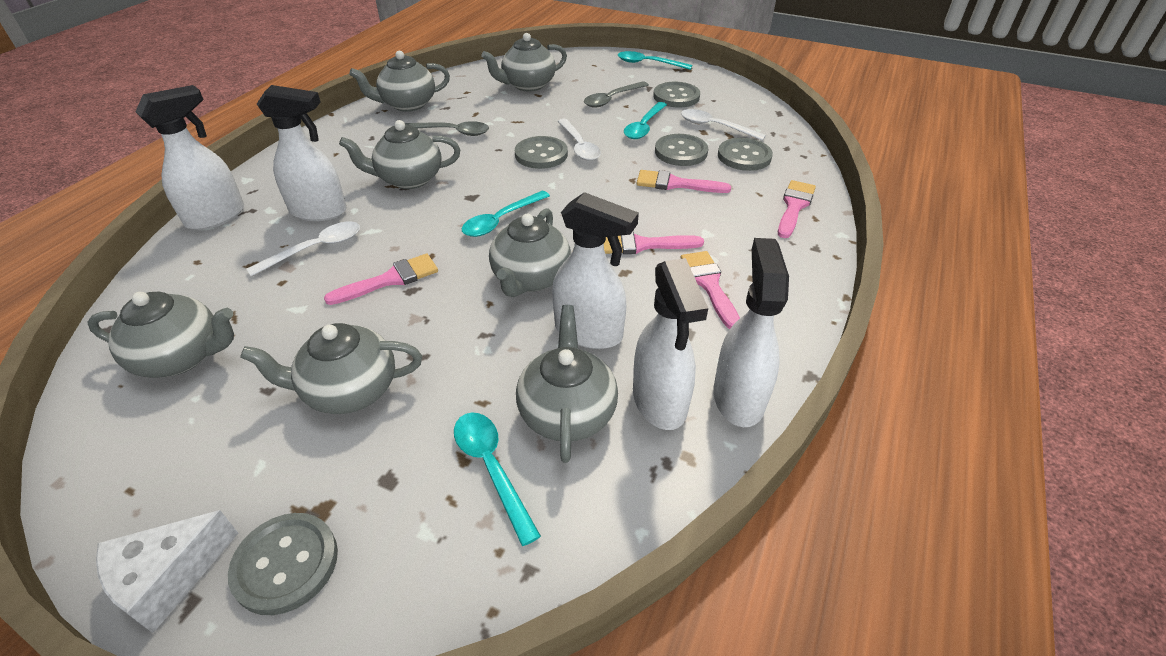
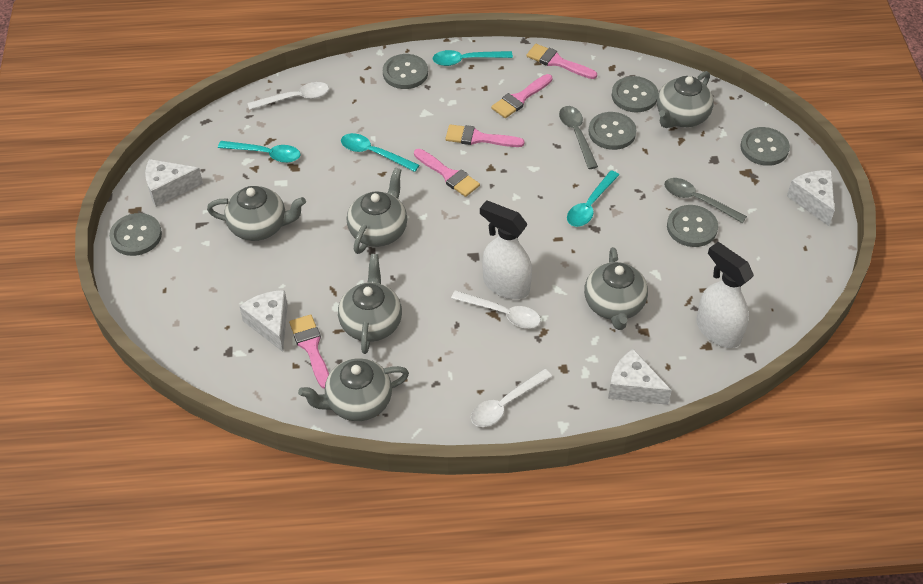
grey button: 5 -> 6
grey teapot: 7 -> 6
white cheese: 1 -> 4
white spray bottle: 5 -> 2

